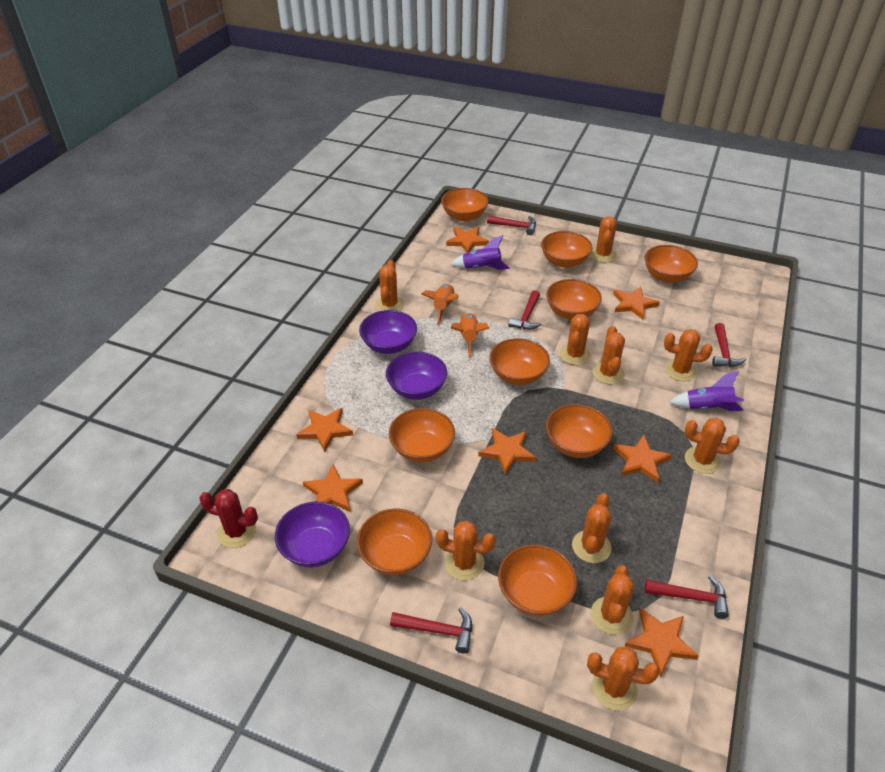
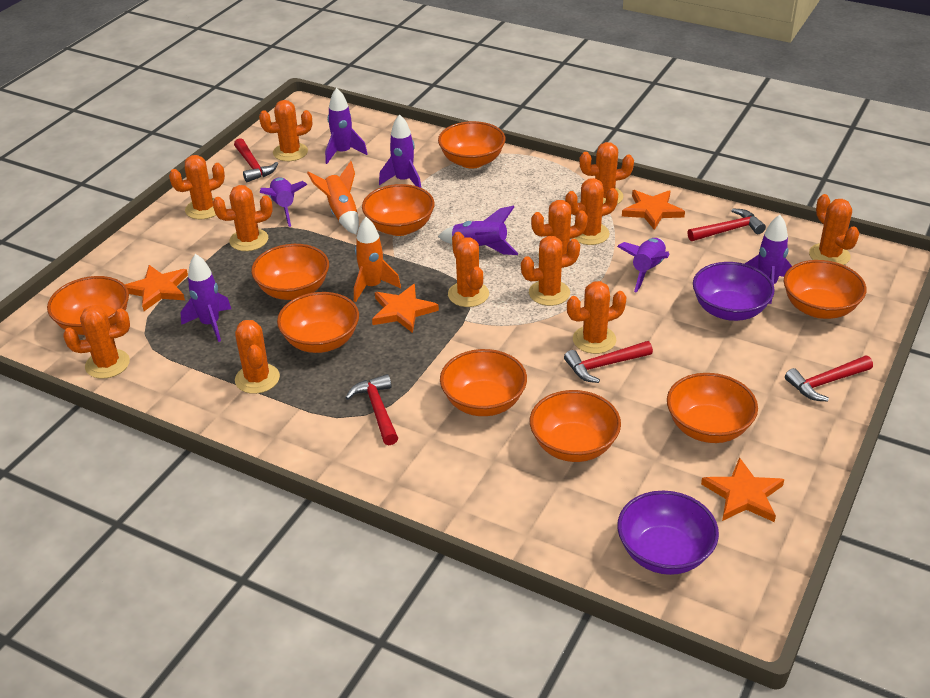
orange cactus: 10 -> 12
orange star: 7 -> 4
purple bowl: 3 -> 2
purple rocket: 2 -> 7
red cactus: 1 -> 0

